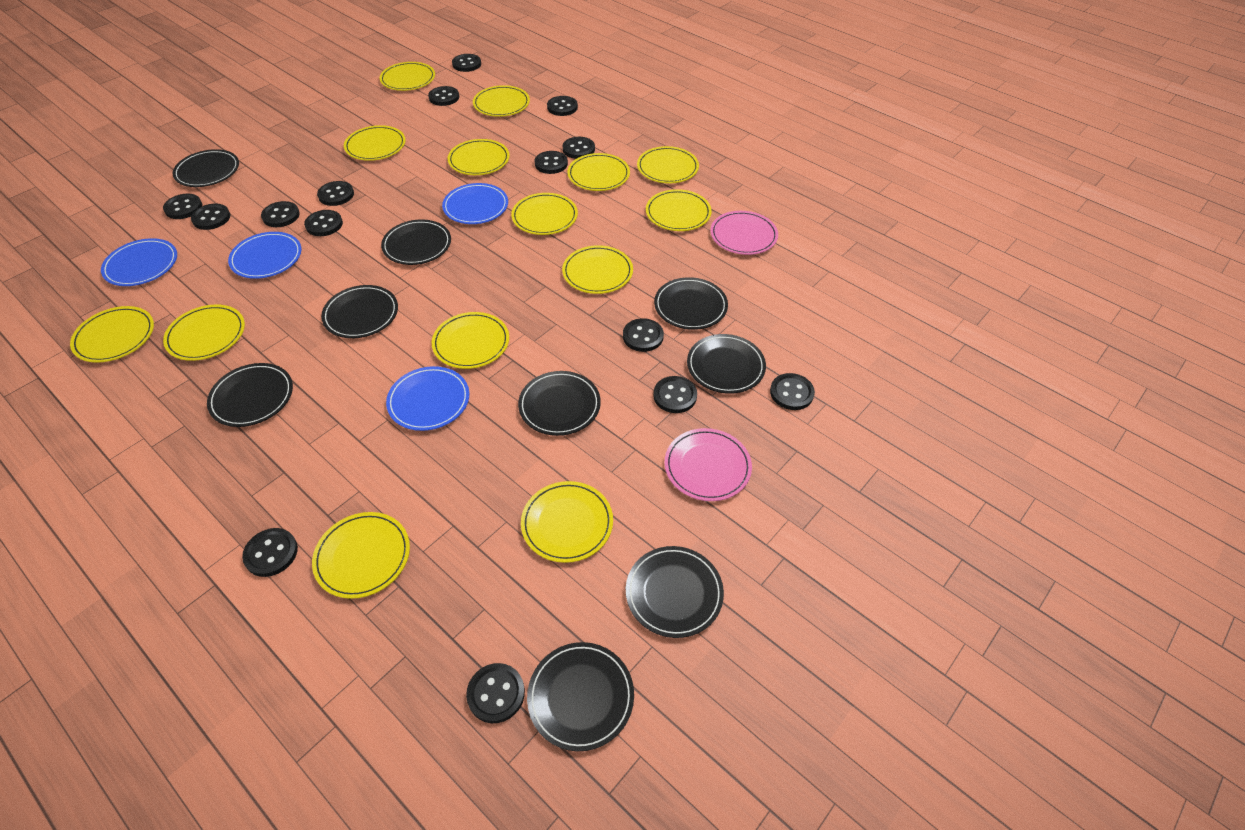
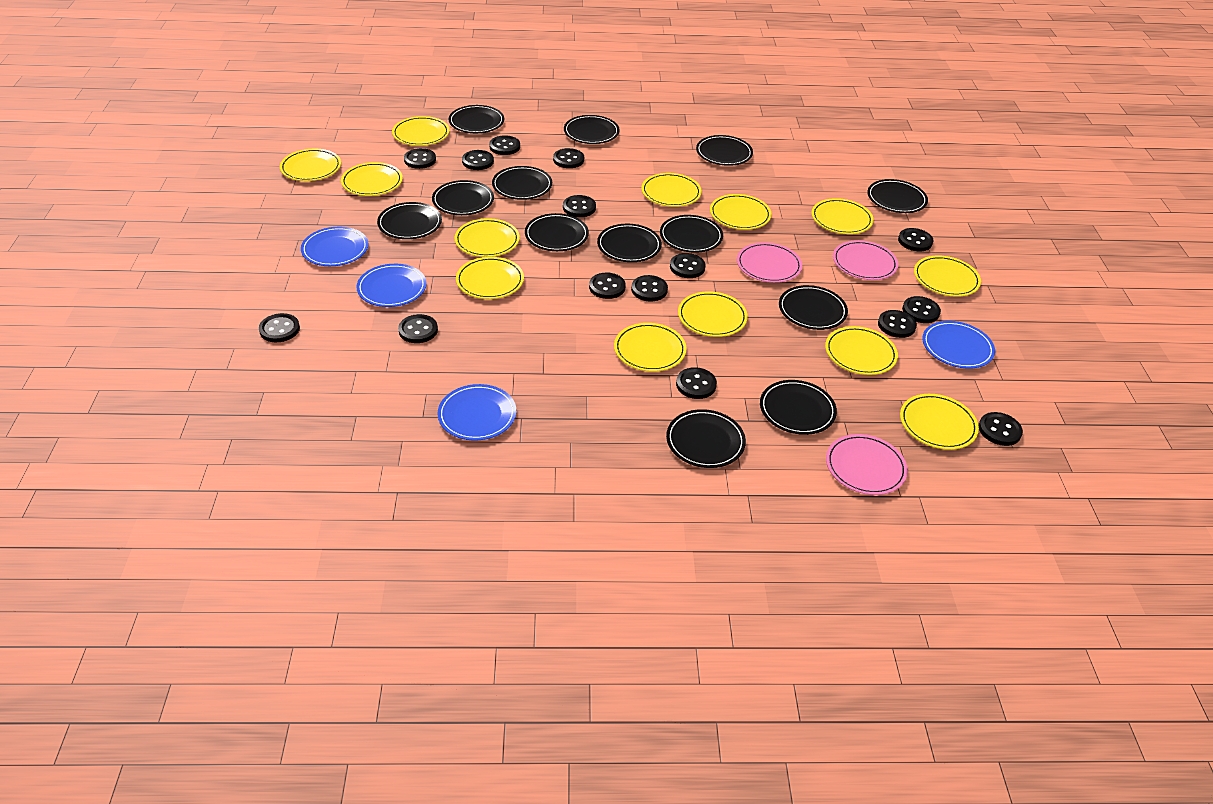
black plate: 9 -> 13
pink plate: 2 -> 3
yellow plate: 14 -> 13

